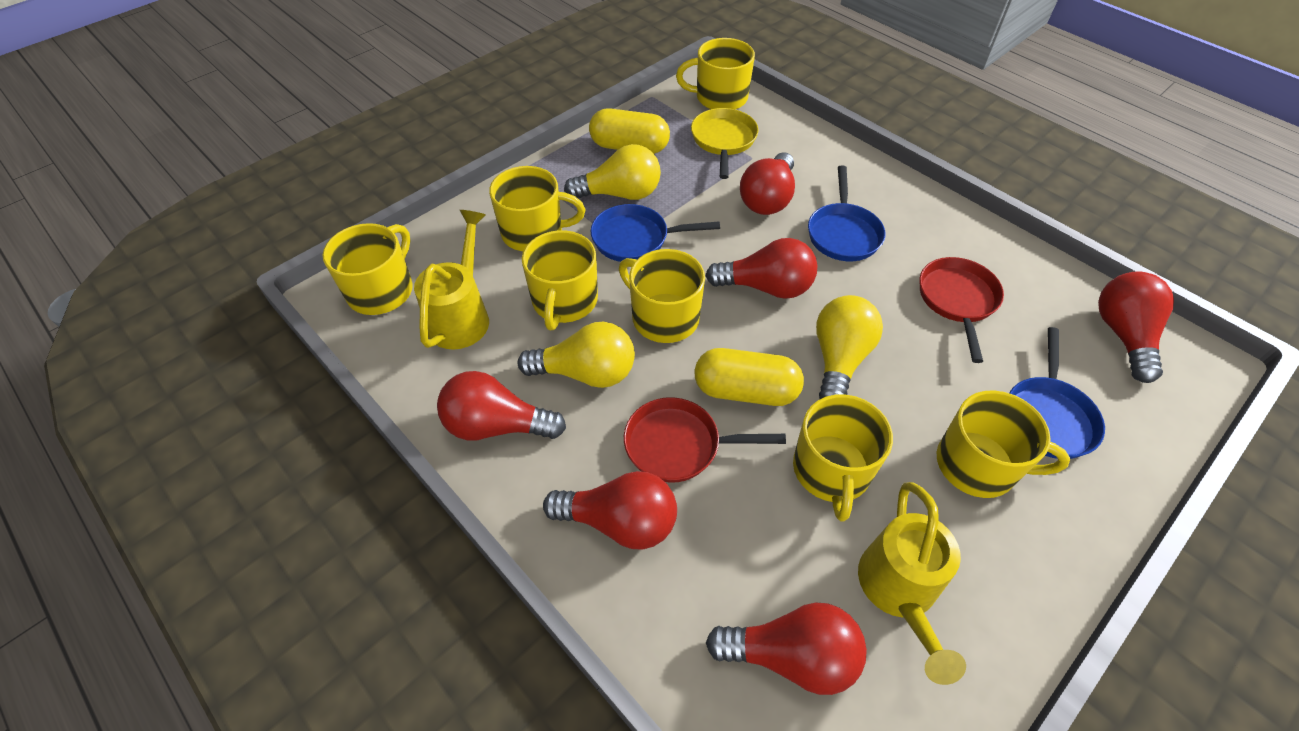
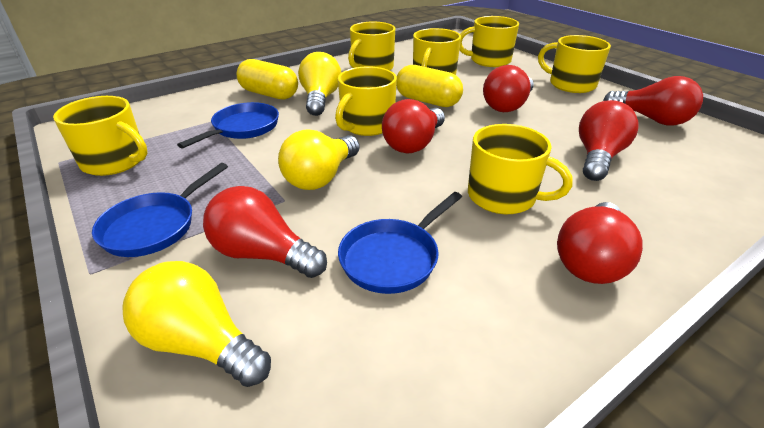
red pan: 2 -> 0
yellow pan: 1 -> 0
yellow watering can: 2 -> 0

